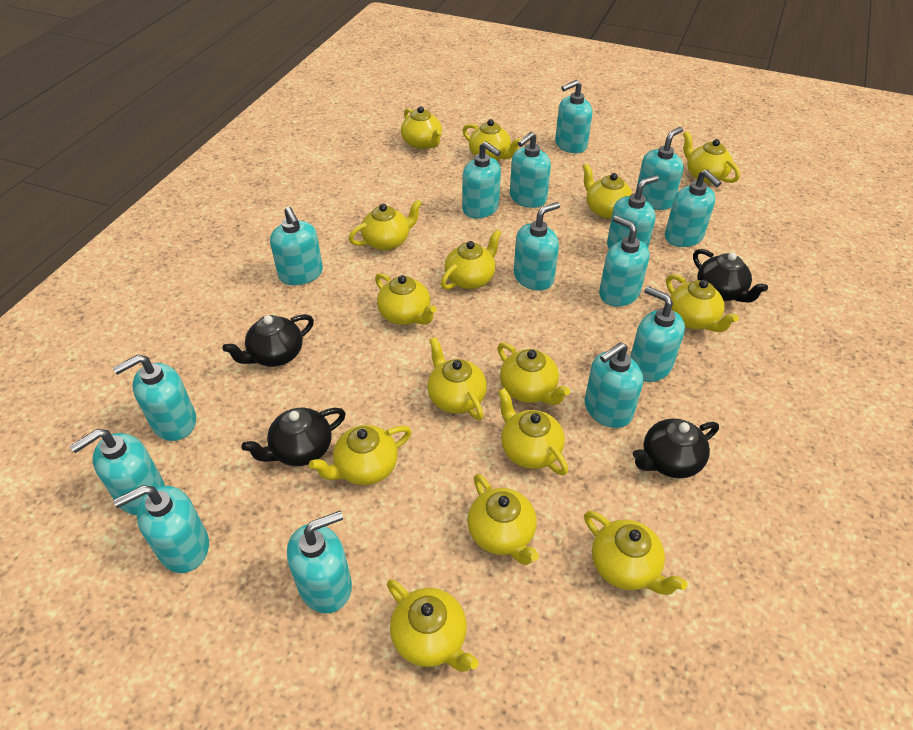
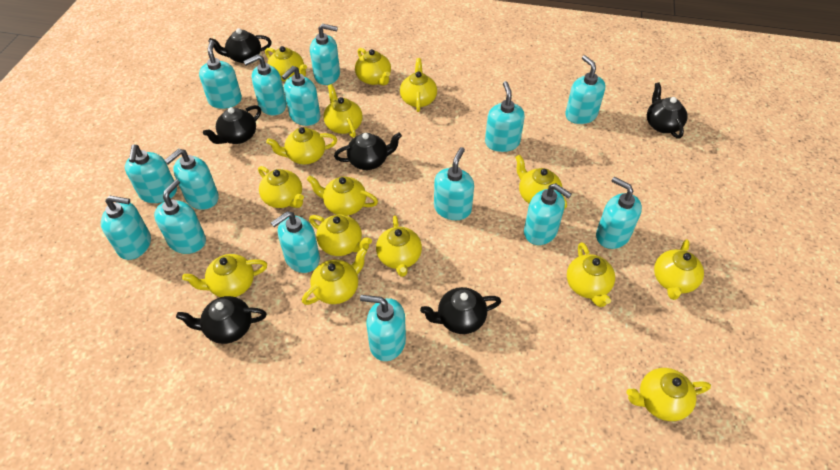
black teapot: 4 -> 6

